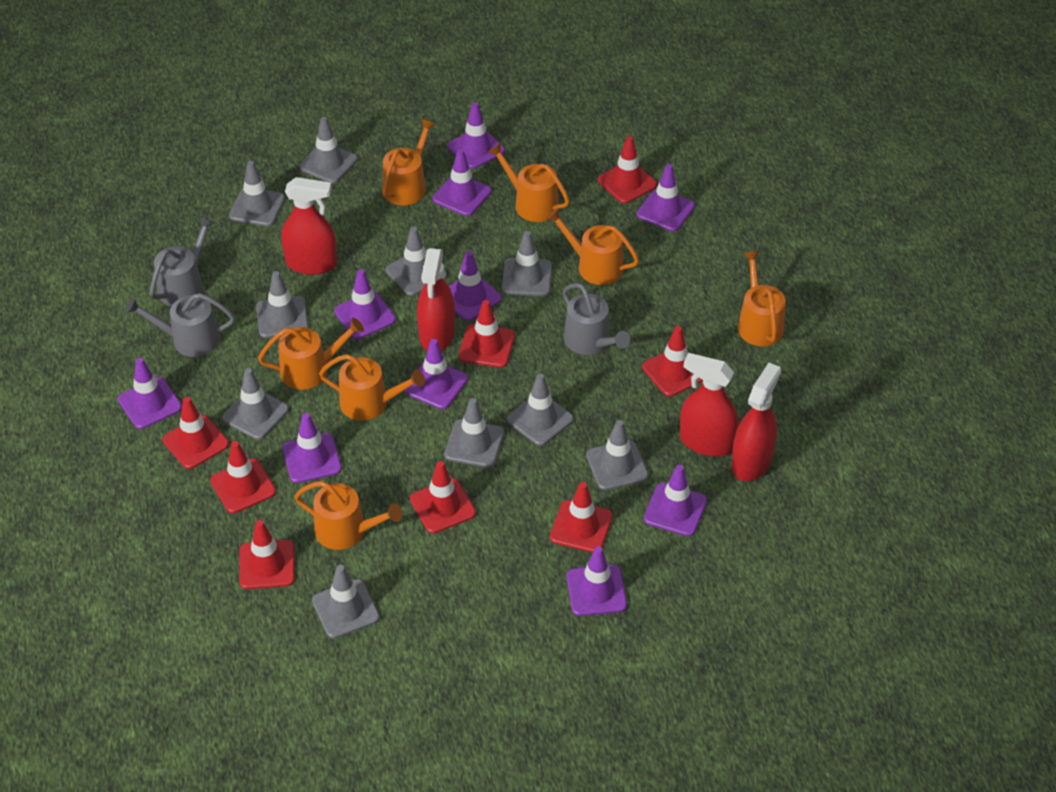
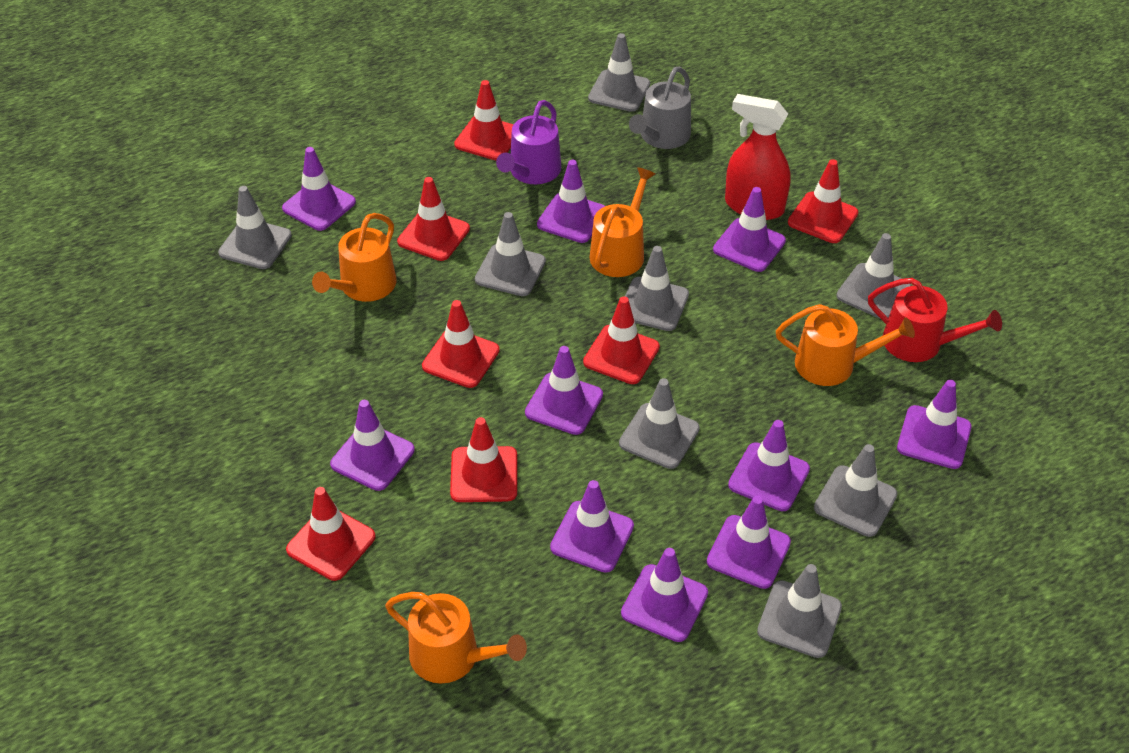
grey traffic cone: 10 -> 8
grey watering can: 3 -> 1
orange watering can: 7 -> 4
purple watering can: 0 -> 1
red spray bottle: 4 -> 1
red traffic cone: 8 -> 7
red watering can: 0 -> 1

